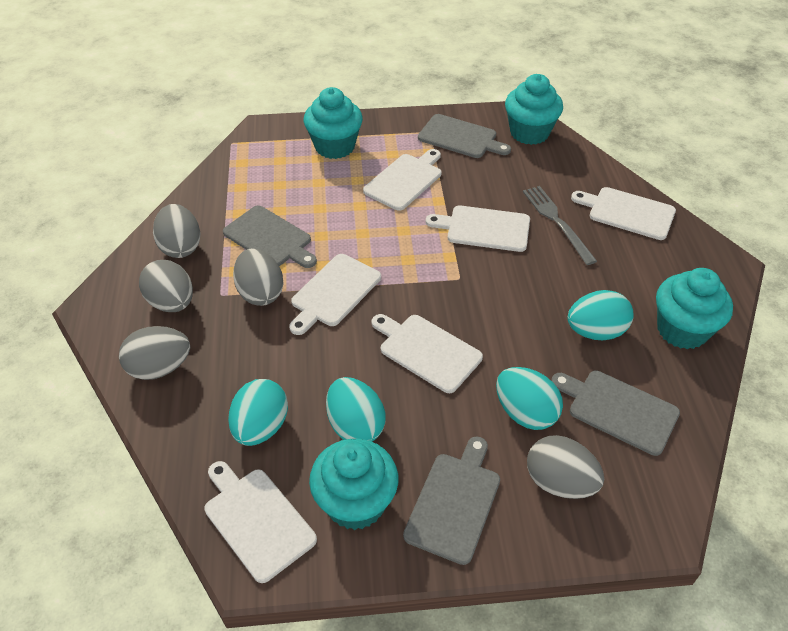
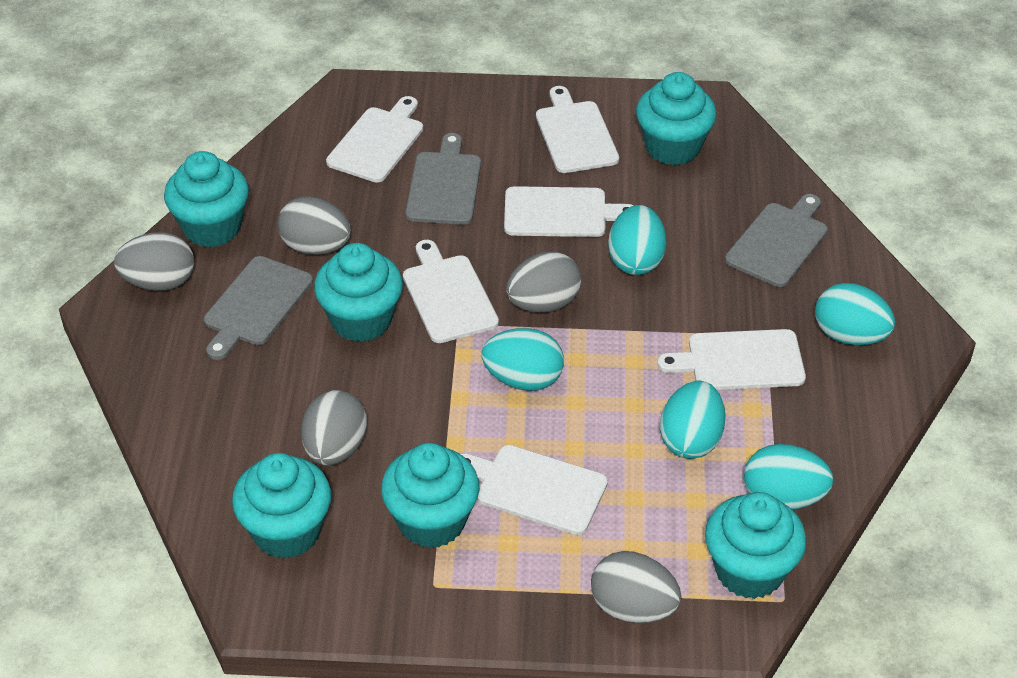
grey cutting board: 4 -> 3
grey fork: 1 -> 0
turquoise cupcake: 4 -> 6
turquoise egg: 4 -> 5

